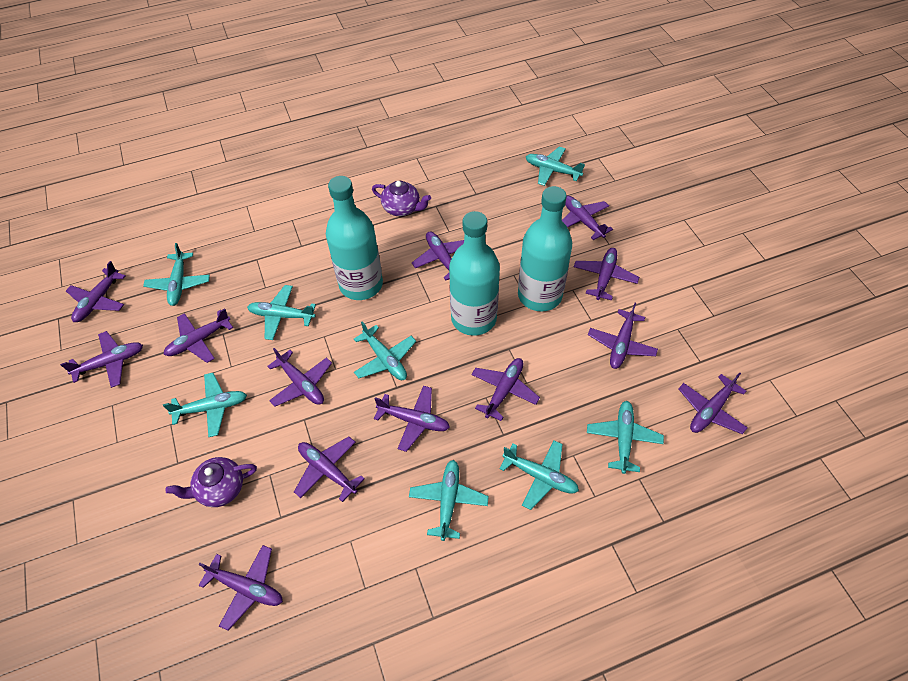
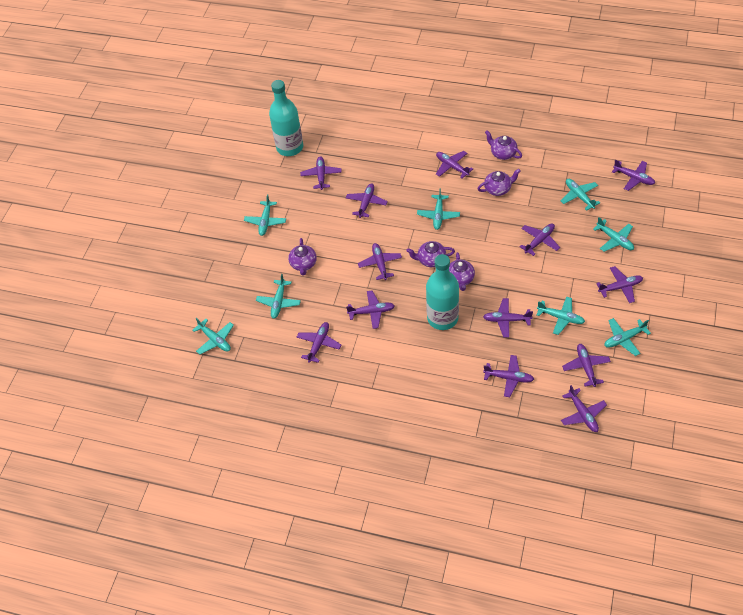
purple teapot: 2 -> 5
turquoise bottle: 3 -> 2

